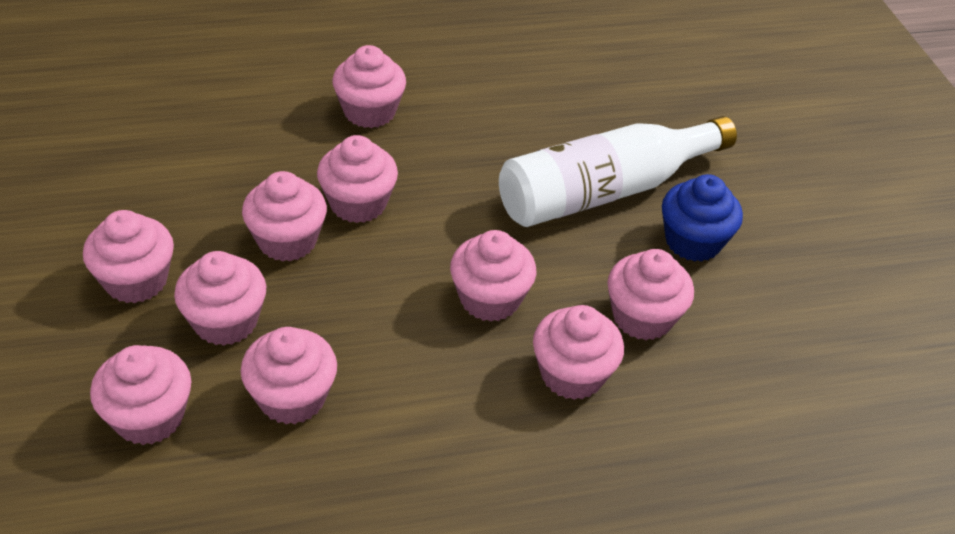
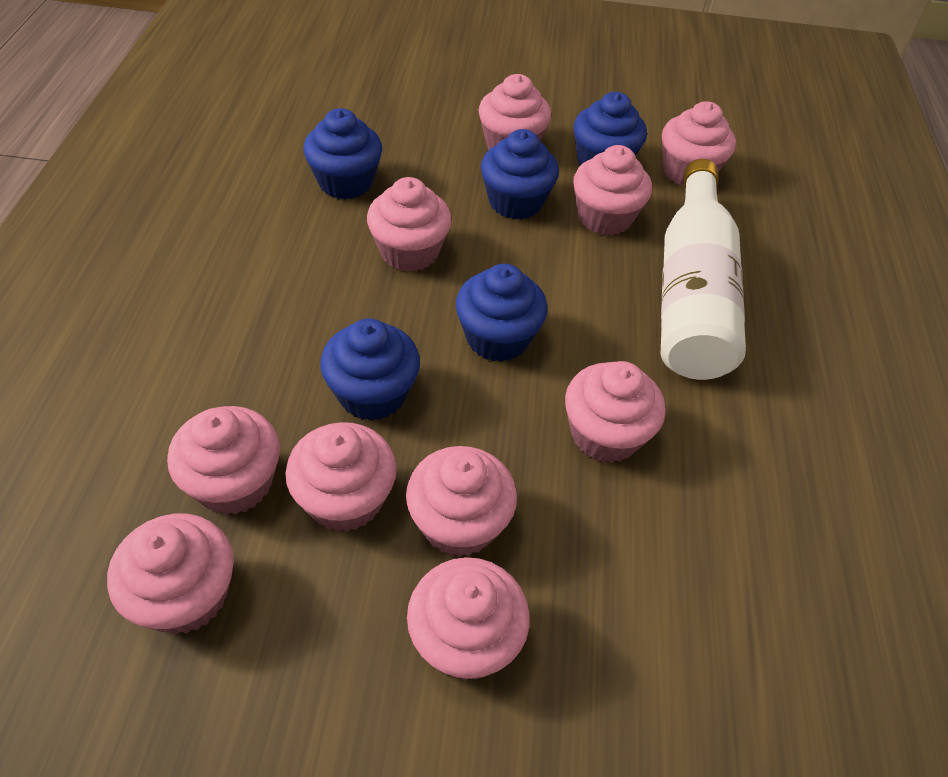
blue cupcake: 1 -> 5

